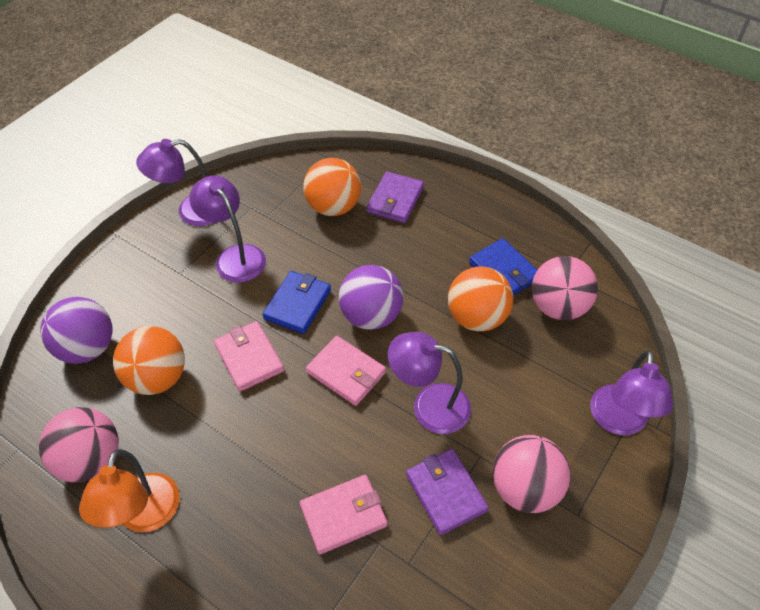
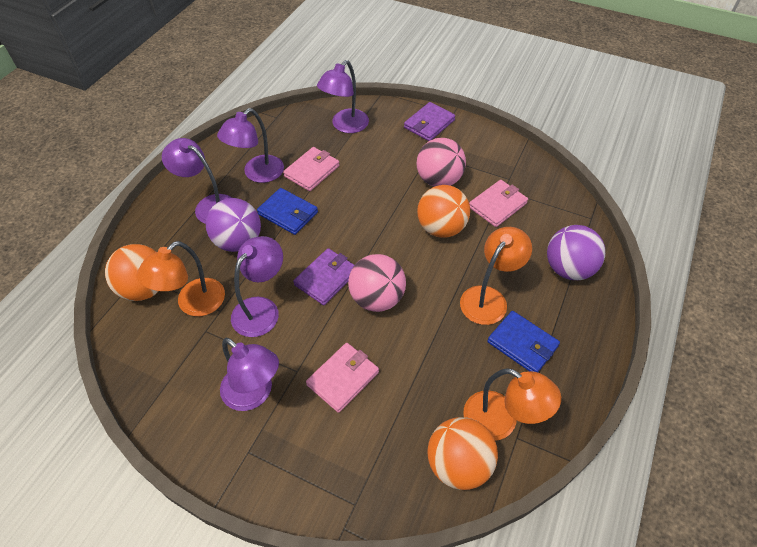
orange lamp: 1 -> 3
pink ball: 3 -> 2
purple lamp: 4 -> 5

